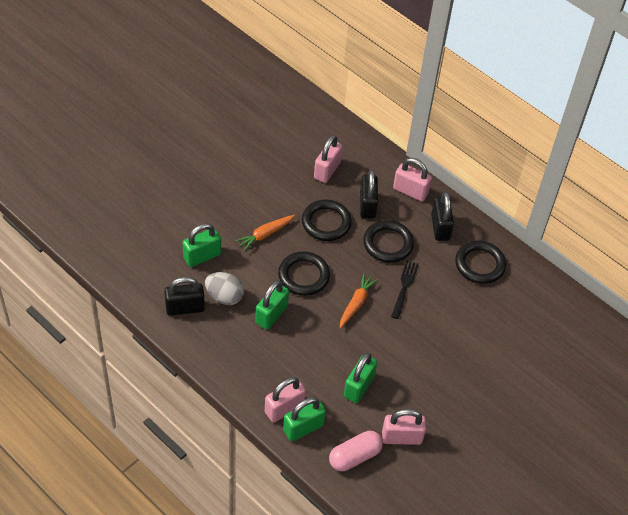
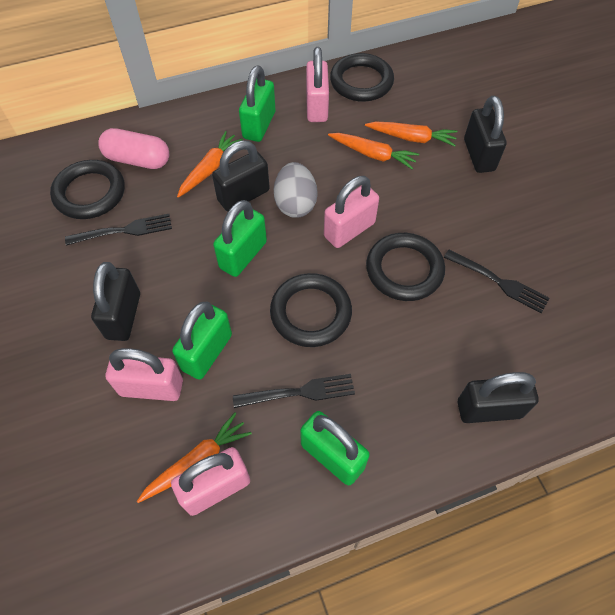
black fork: 1 -> 3
black padlock: 3 -> 4
orange carrot: 2 -> 4

